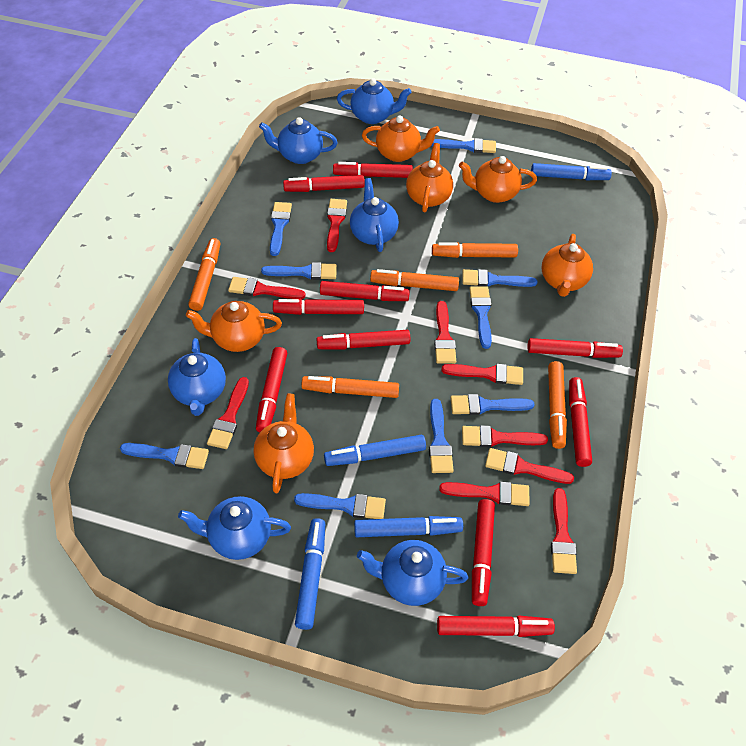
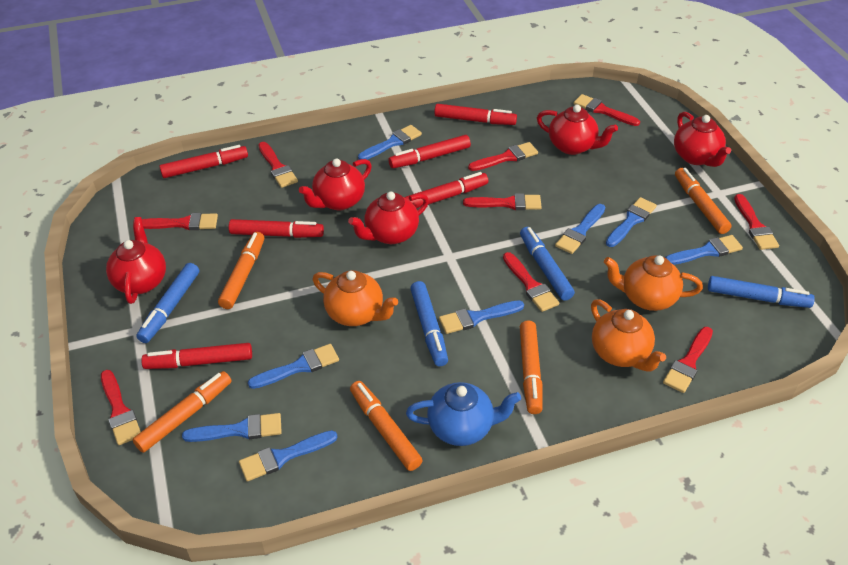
blue brush: 9 -> 8
blue teapot: 6 -> 1
orange teapot: 6 -> 3
red marker: 10 -> 6
red teapot: 0 -> 5

